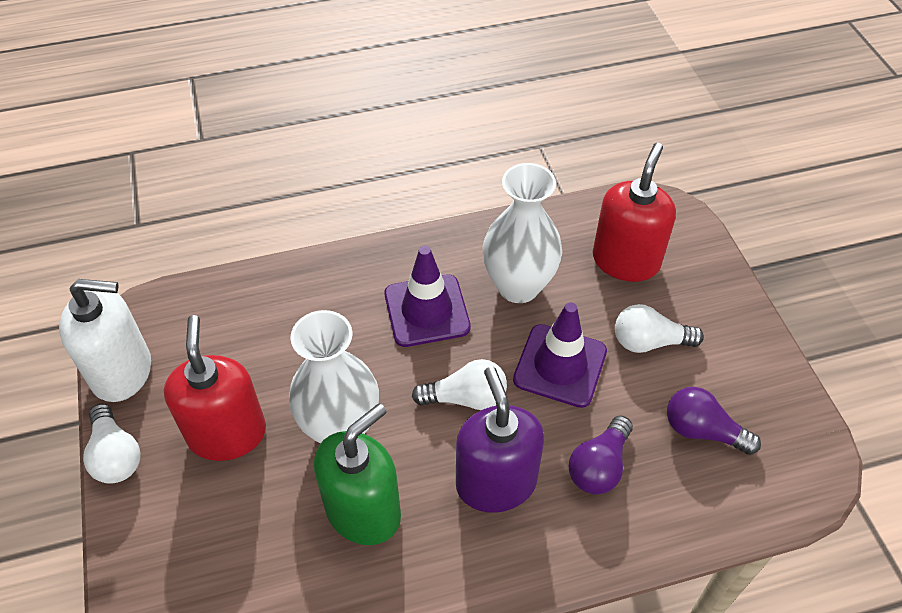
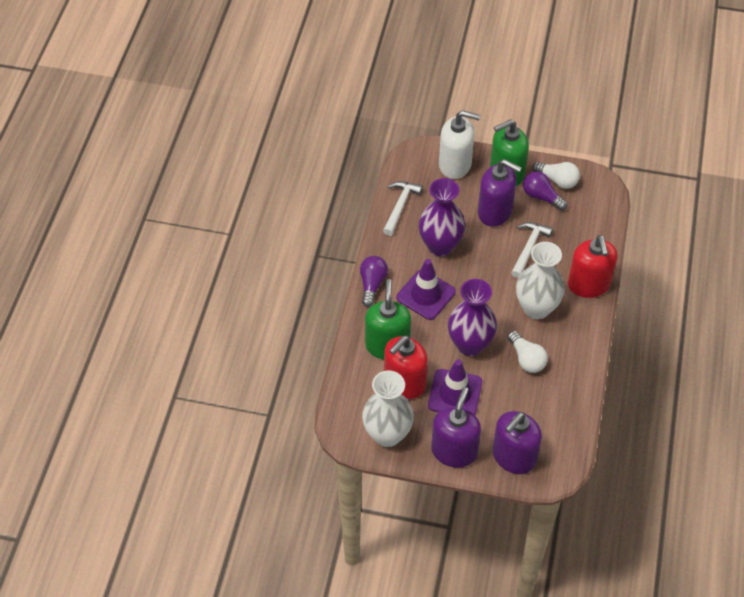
green soap dispenser: 1 -> 2
purple soap dispenser: 1 -> 3
purple vase: 0 -> 2
white hammer: 0 -> 2
white light bulb: 3 -> 2

